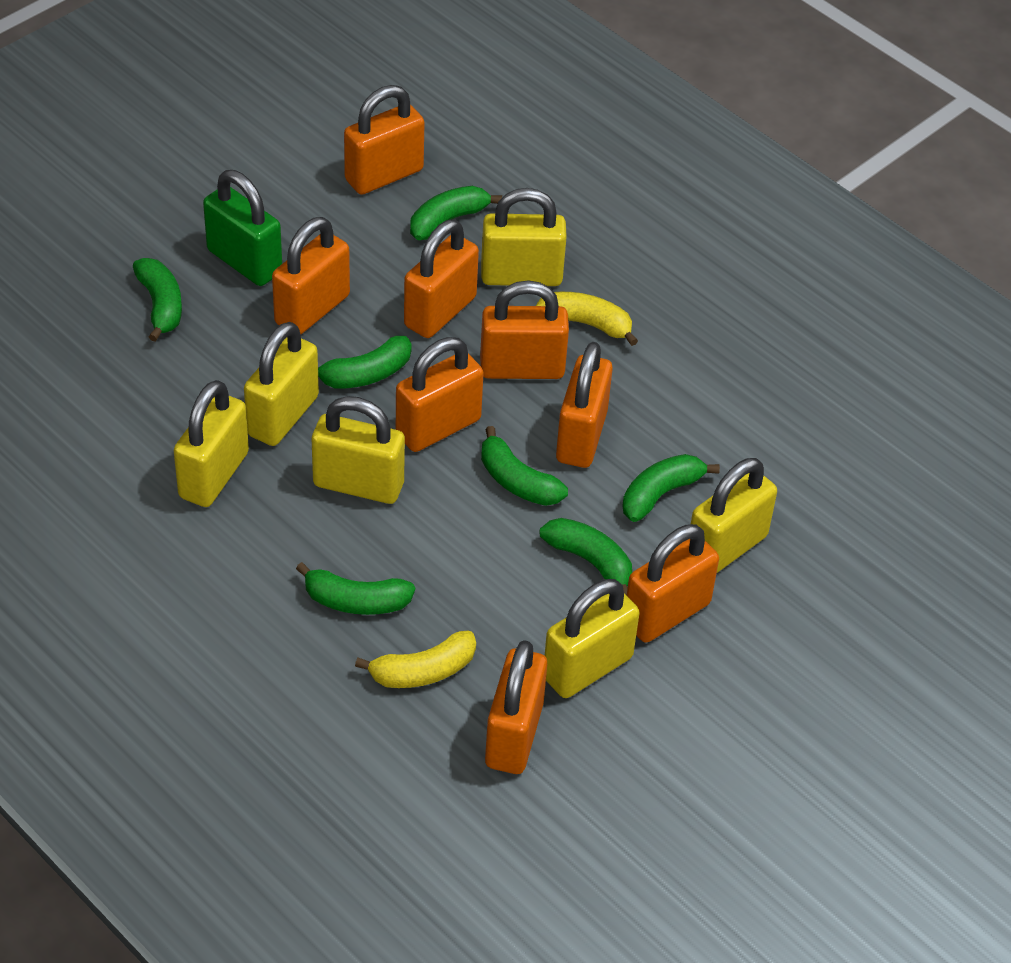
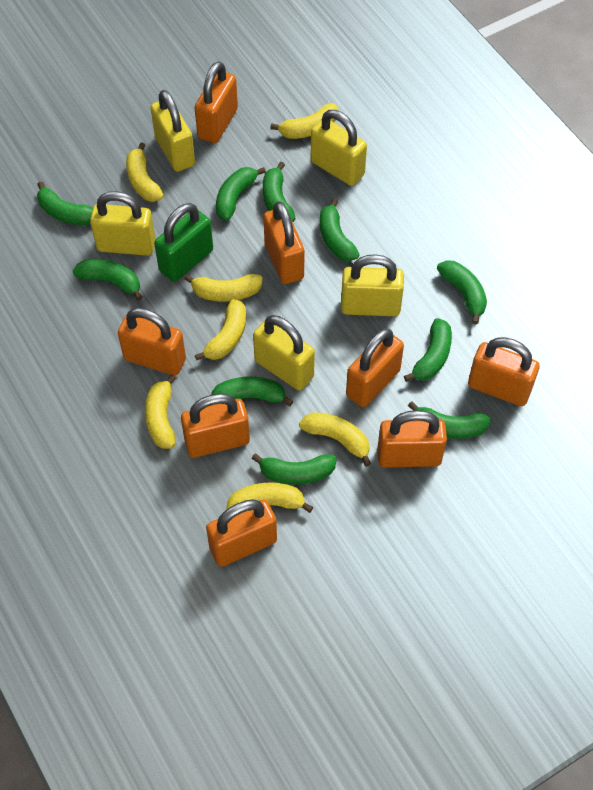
green banana: 7 -> 10
yellow banana: 2 -> 7
yellow padlock: 6 -> 5

